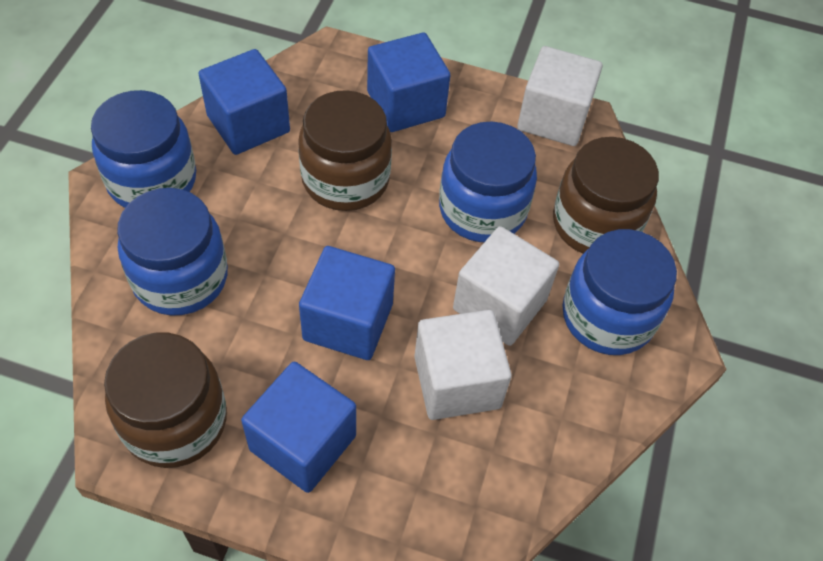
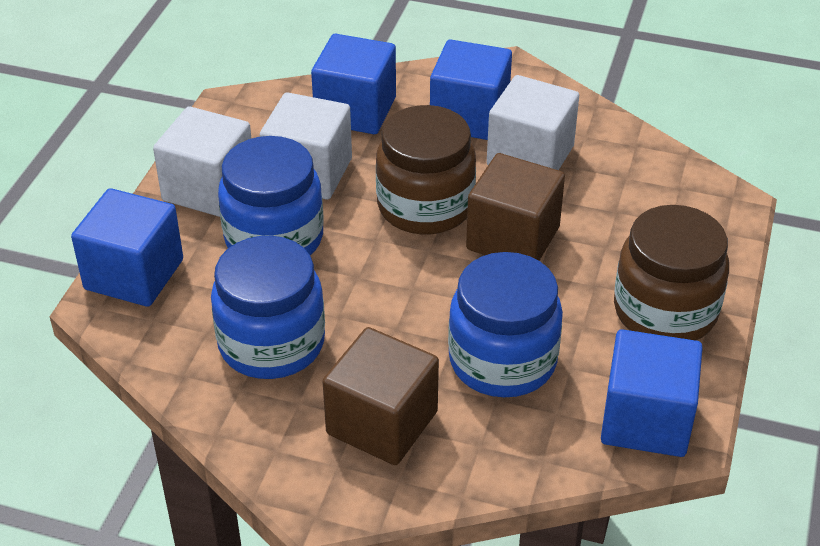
blue jar: 4 -> 3
brown cube: 0 -> 2
brown jar: 3 -> 2

